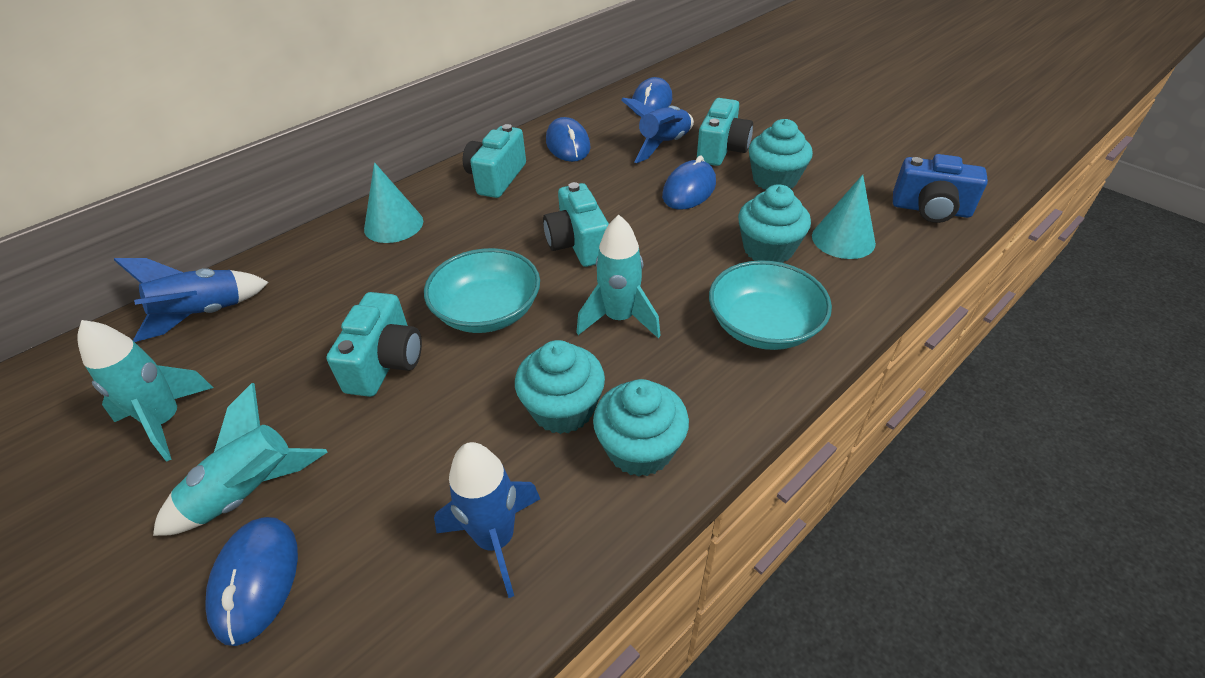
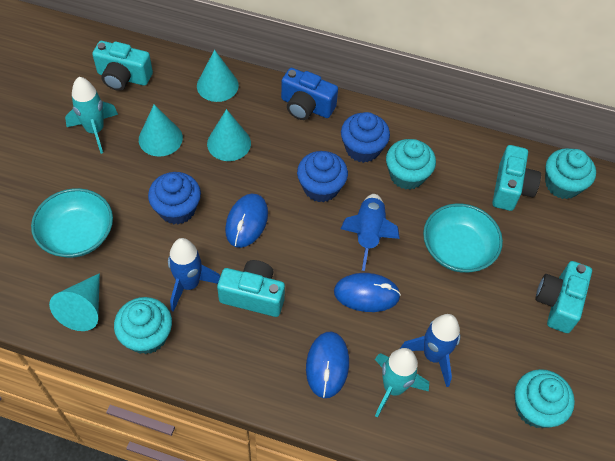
blue cupcake: 0 -> 3
blue mouse: 4 -> 3
turquoise cone: 2 -> 4
turquoise rocket: 3 -> 2

